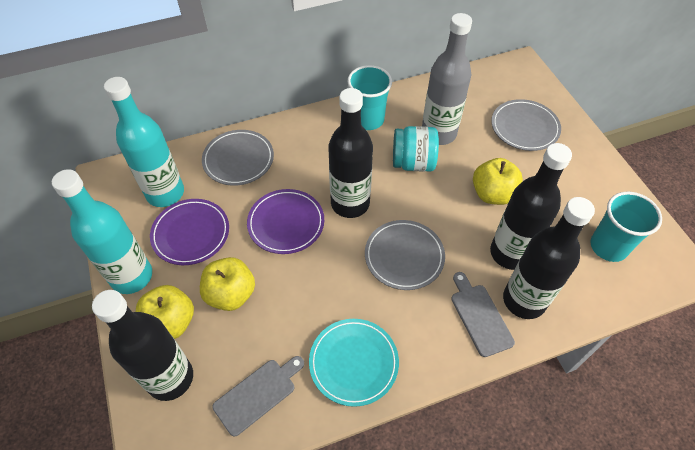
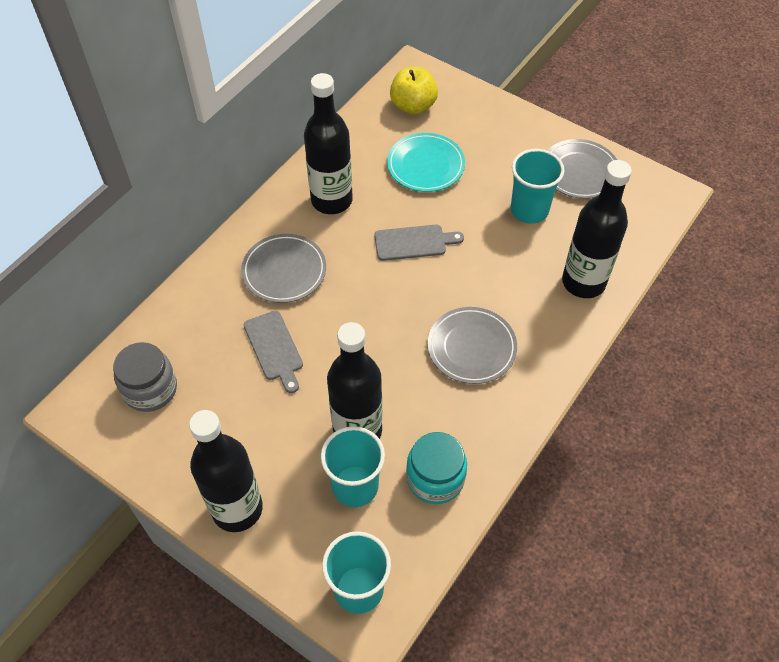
grey bottle: 1 -> 0
grey jar: 0 -> 1
purple plate: 2 -> 0
turquoise bottle: 2 -> 0
turquoise cup: 2 -> 3
yellow apple: 3 -> 1

